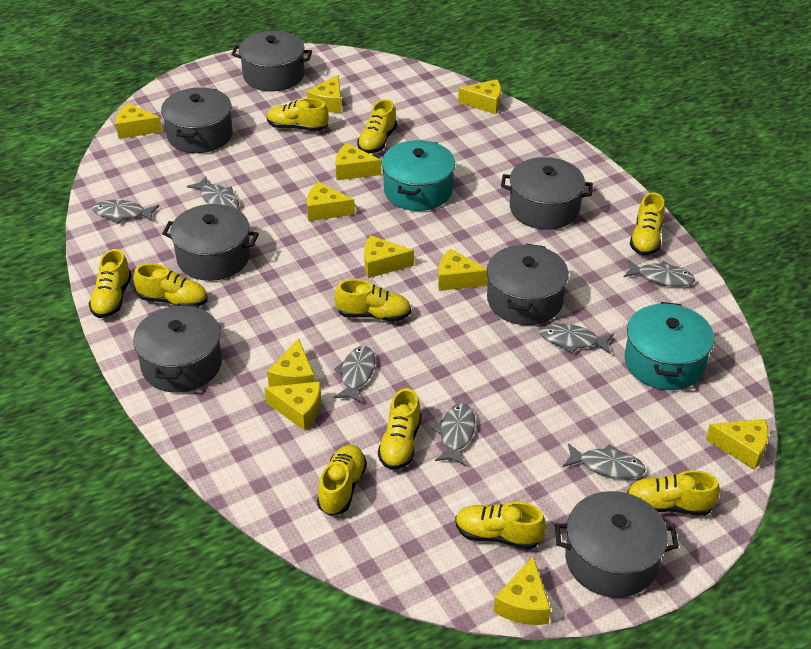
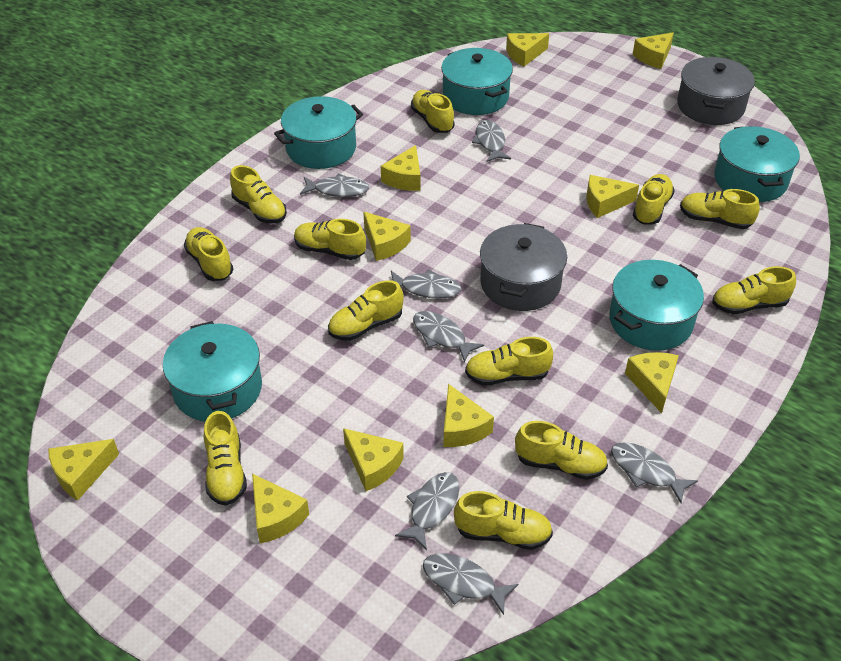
grey pot: 7 -> 2
turquoise pot: 2 -> 5
yellow cheese: 11 -> 10
yellow shoe: 10 -> 12

